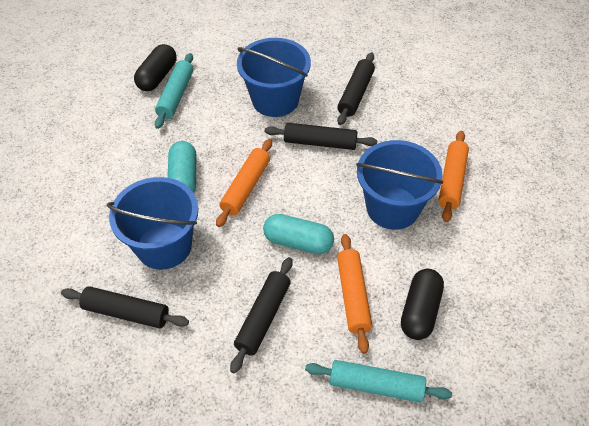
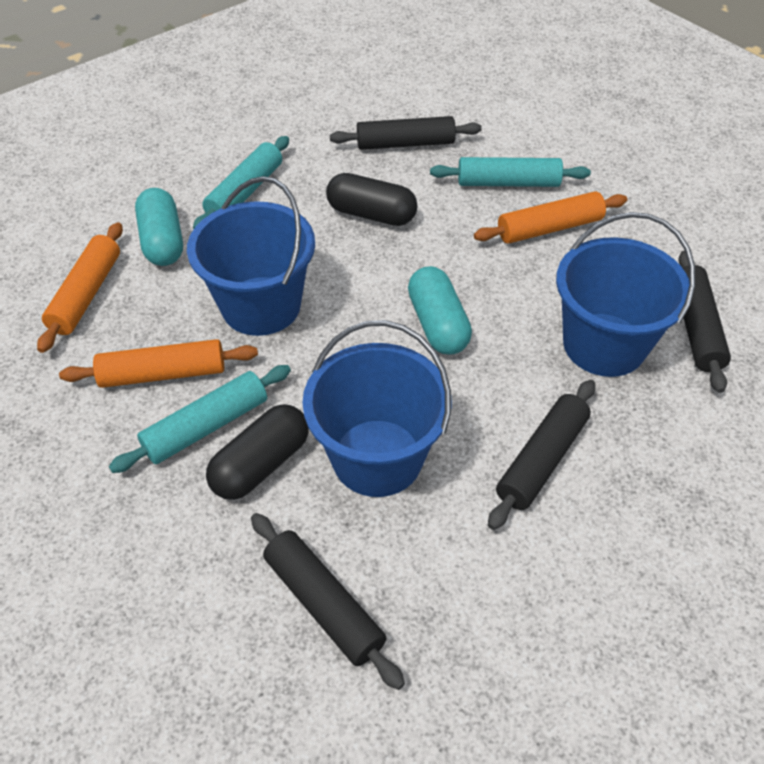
turquoise rolling pin: 2 -> 3

